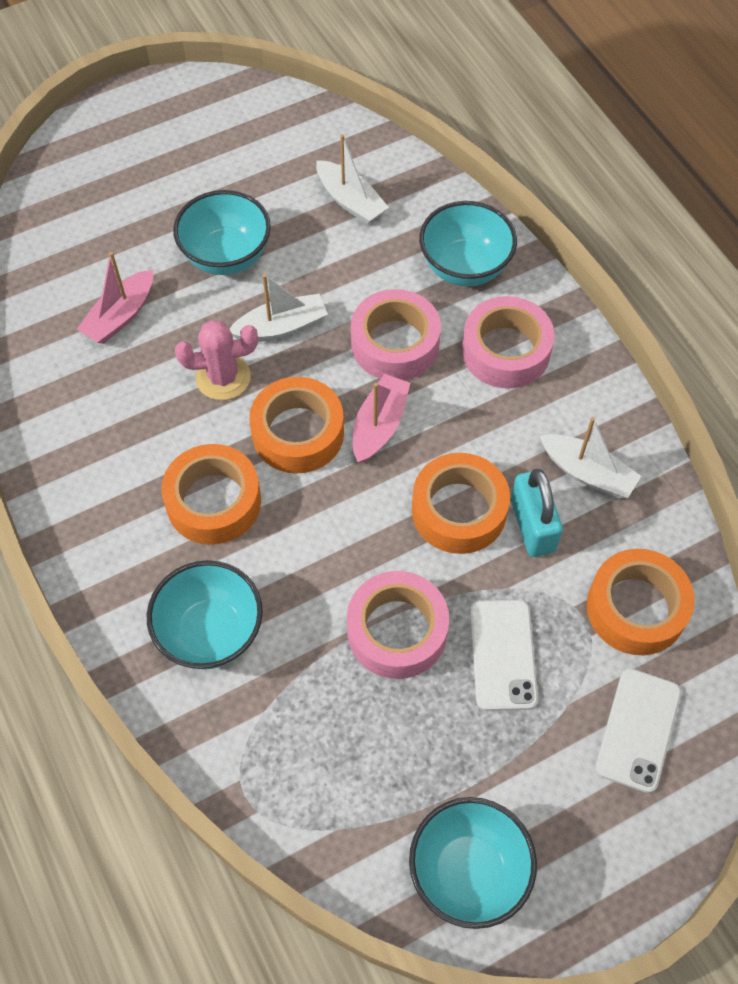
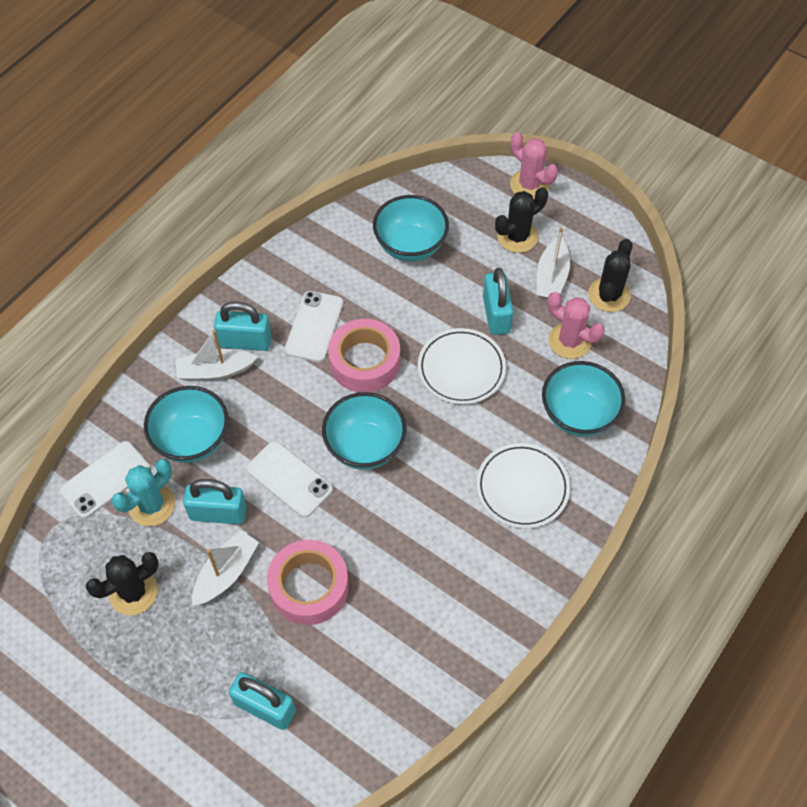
black cactus: 0 -> 3
orange tape: 4 -> 0
pink boat: 2 -> 0
pink cactus: 1 -> 2
pink tape: 3 -> 2
turquoise cactus: 0 -> 1
turquoise padlock: 1 -> 4
white phone: 2 -> 3
white plate: 0 -> 2

